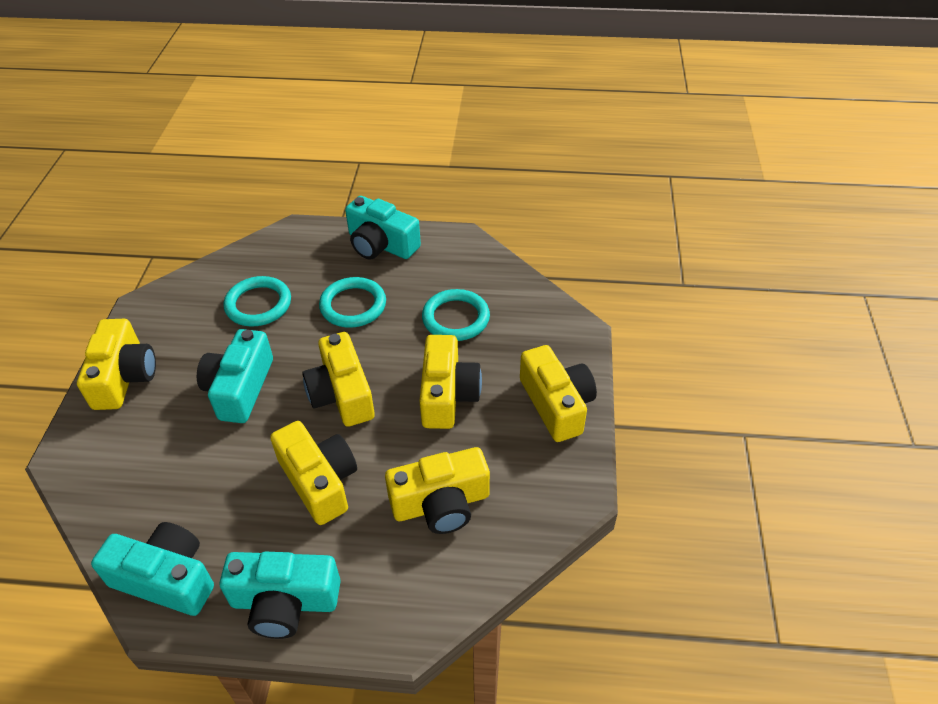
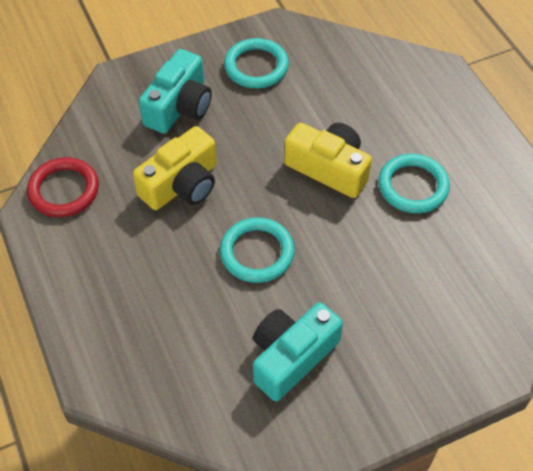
red ring: 0 -> 1
turquoise camera: 4 -> 2
yellow camera: 6 -> 2

